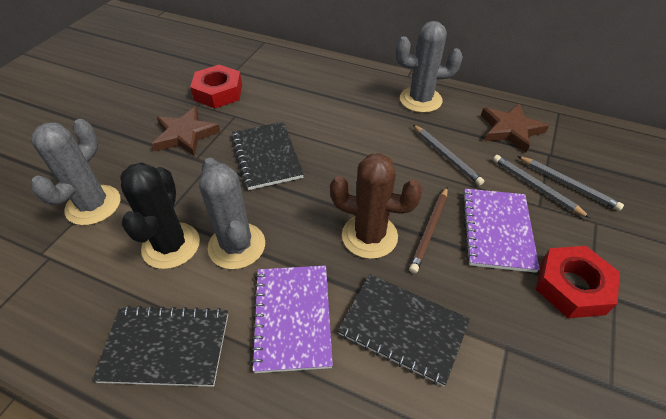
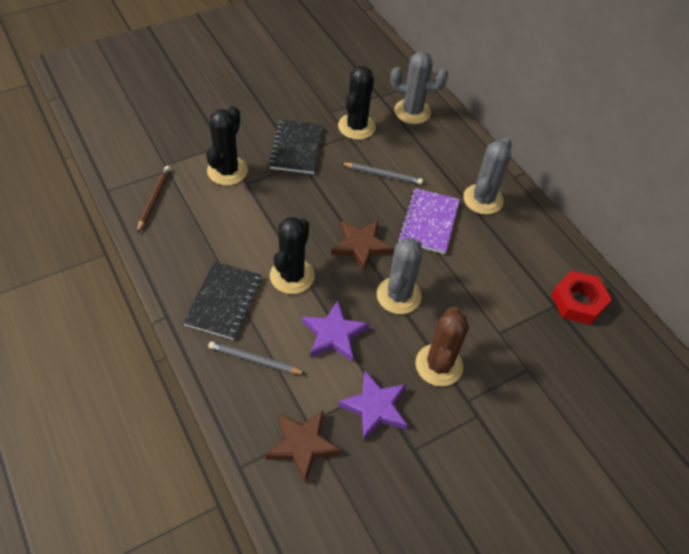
black cactus: 1 -> 3
black notebook: 3 -> 2
grey pencil: 3 -> 2
purple notebook: 2 -> 1
purple star: 0 -> 2
red nut: 2 -> 1

